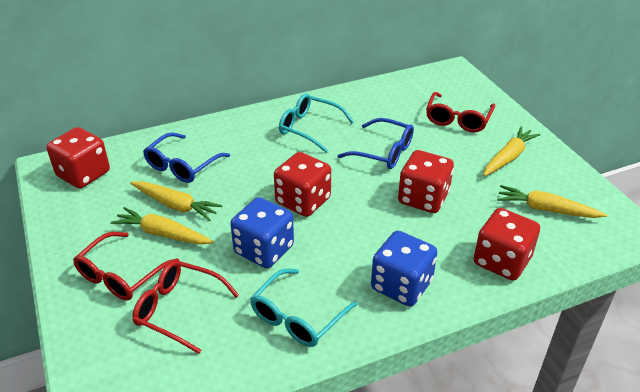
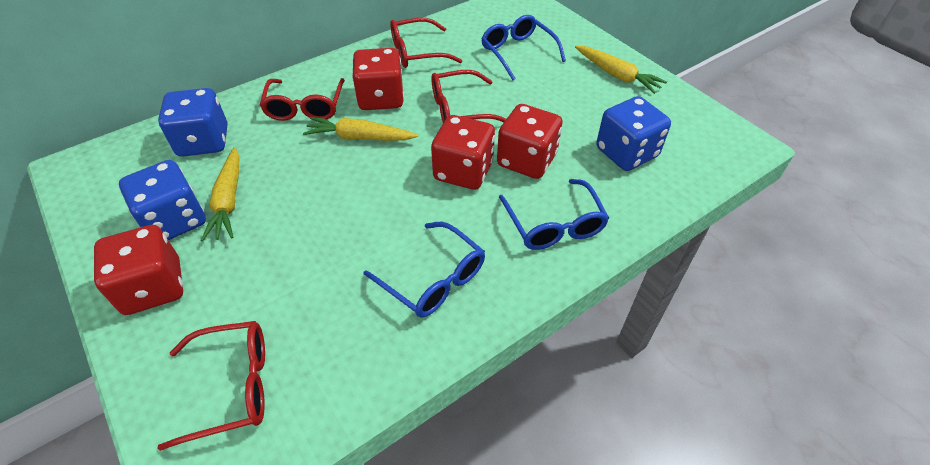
blue dice: 2 -> 3
blue glasses: 2 -> 3
red glasses: 3 -> 4
turquoise glasses: 2 -> 0
yellow carrot: 4 -> 3

